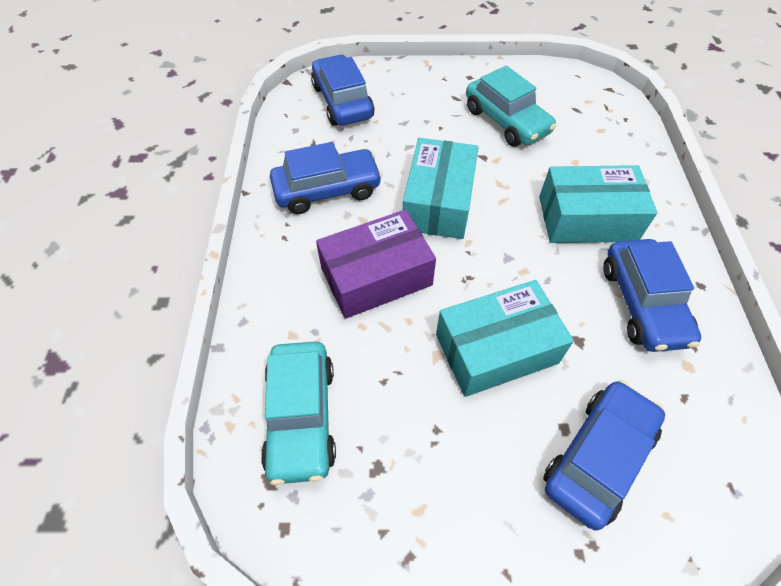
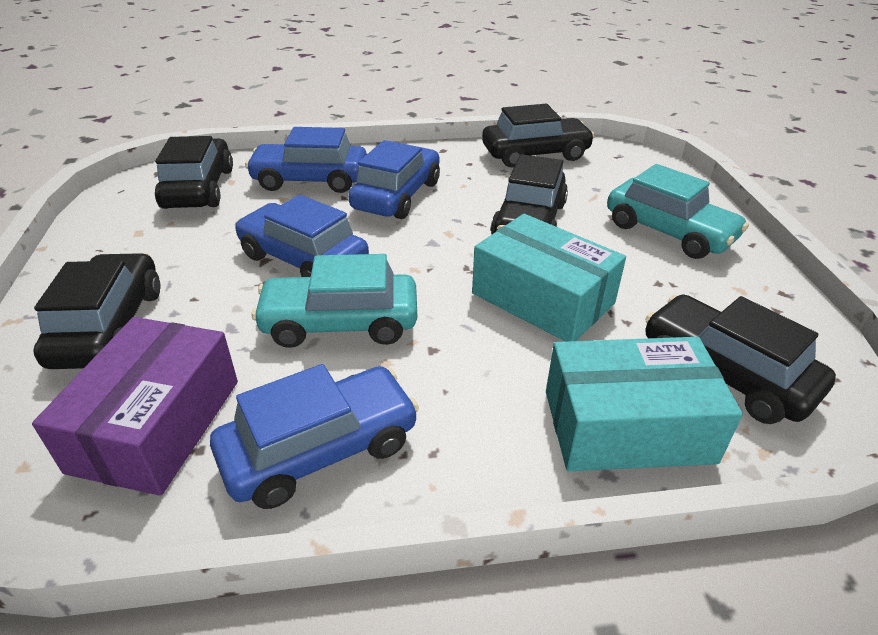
black car: 0 -> 5
turquoise box: 3 -> 2

